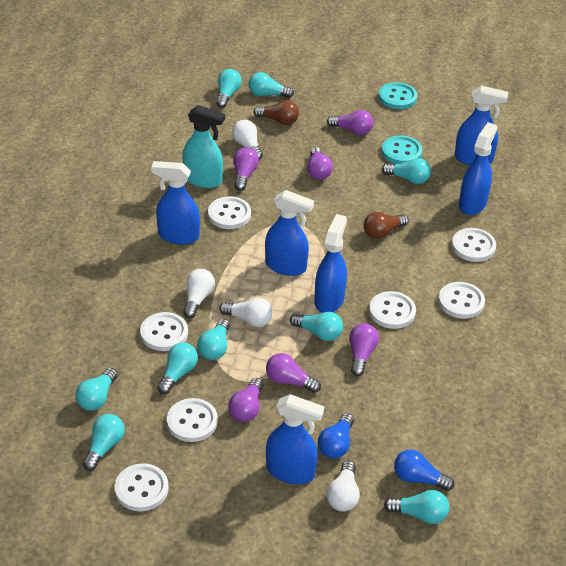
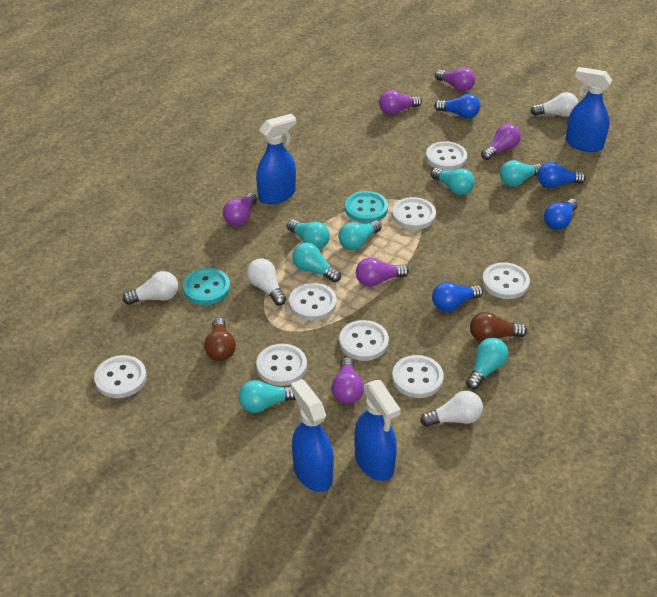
blue light bulb: 2 -> 4
blue spray bottle: 6 -> 4
turquoise light bulb: 9 -> 7
turquoise spray bottle: 1 -> 0
white button: 7 -> 8

